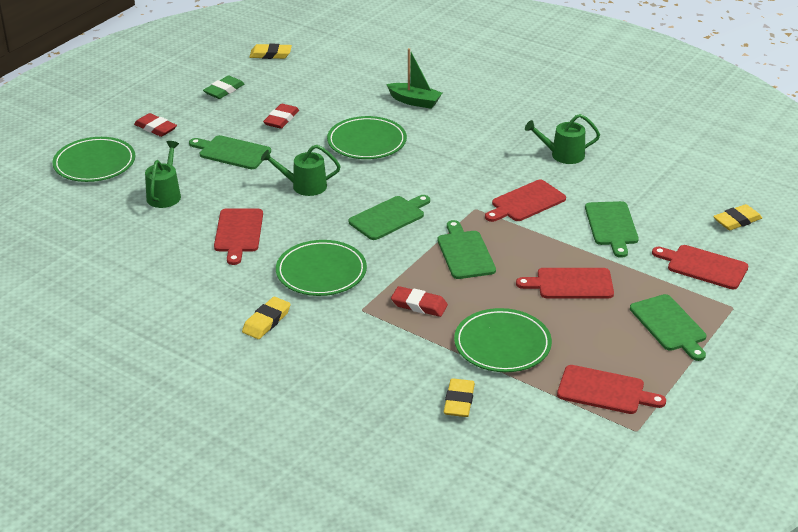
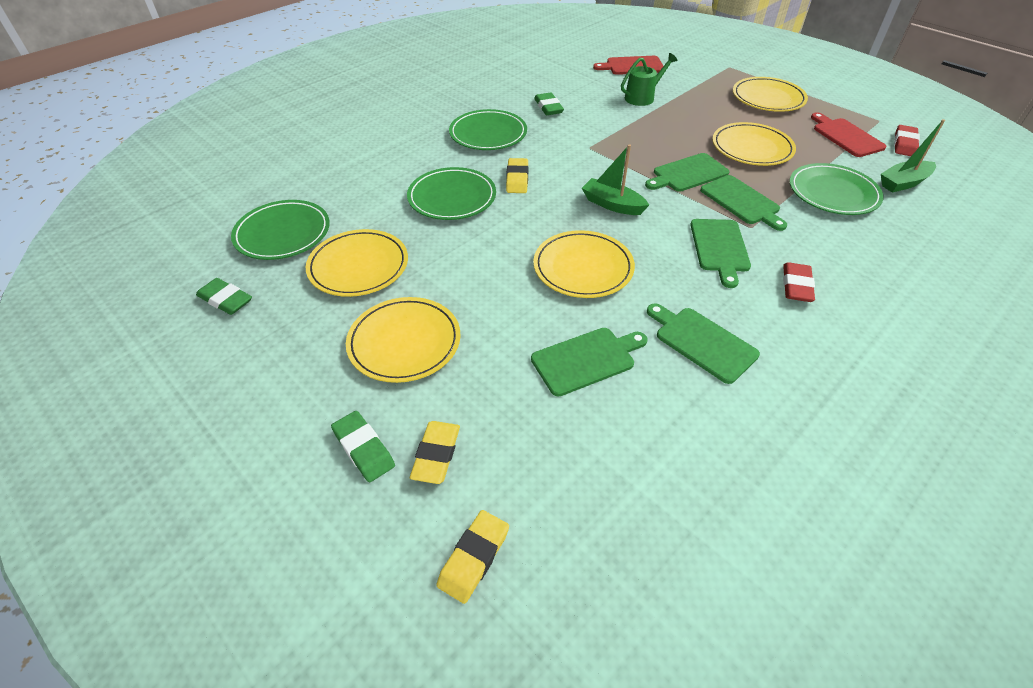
green boat: 1 -> 2
green eraser: 1 -> 3
green watering can: 3 -> 1
red cutting board: 5 -> 2
red eraser: 3 -> 2
yellow eraser: 4 -> 3
yellow plate: 0 -> 5

